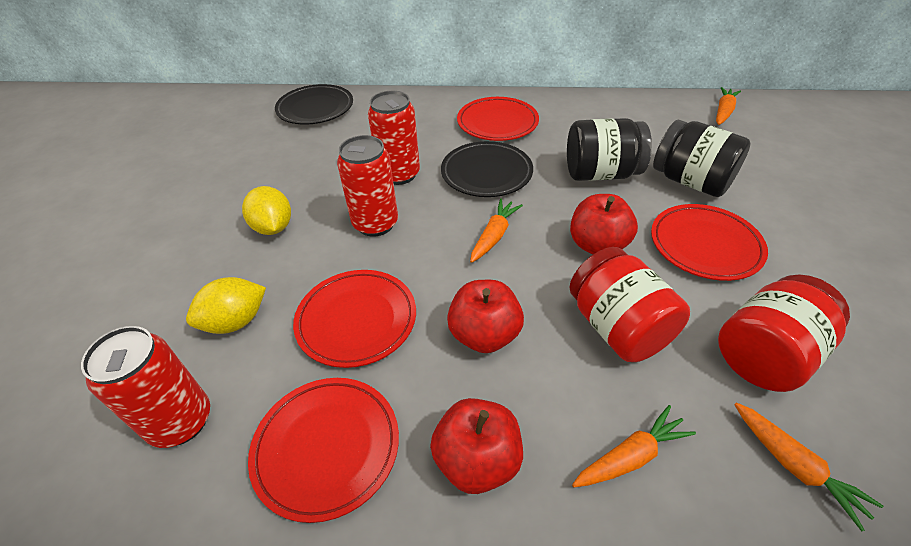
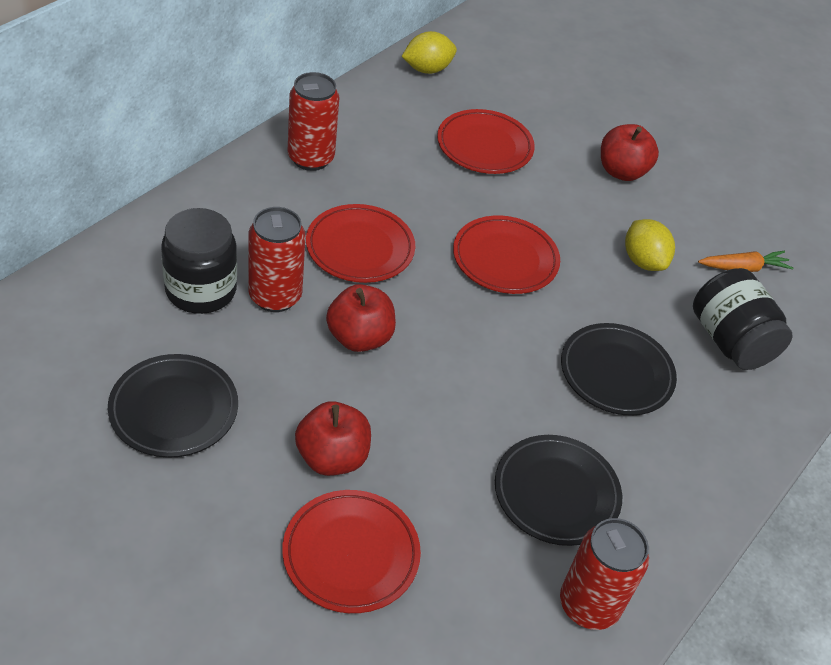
black plate: 2 -> 3
orange carrot: 4 -> 1
red jar: 2 -> 0

